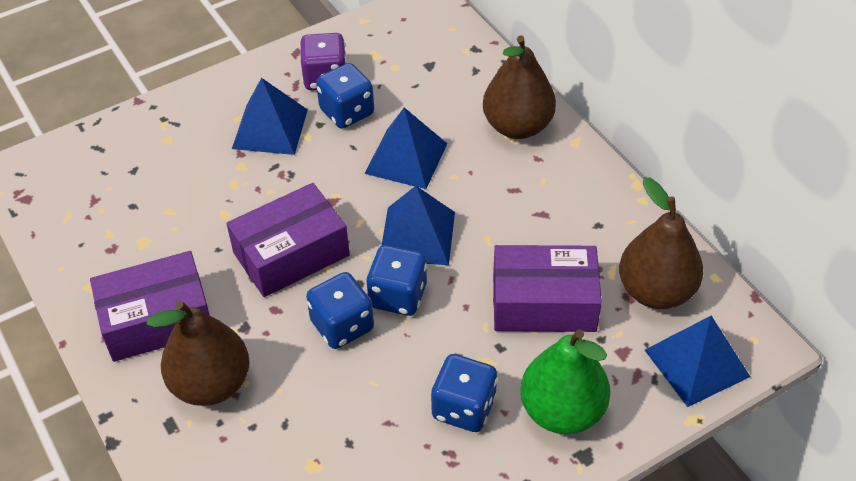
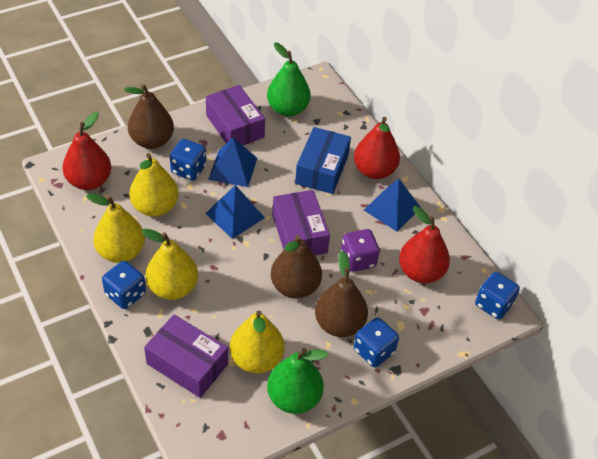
blue box: 0 -> 1
blue pyramid: 4 -> 3
green pear: 1 -> 2
red pear: 0 -> 3
yellow pear: 0 -> 4

